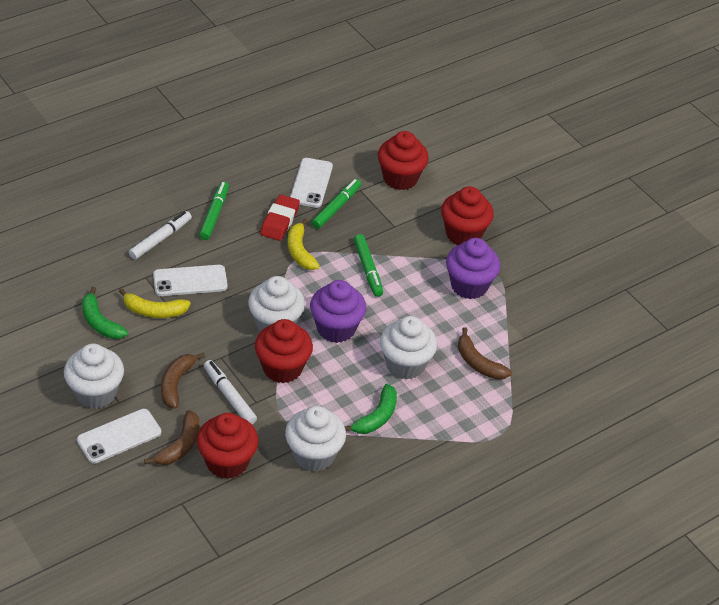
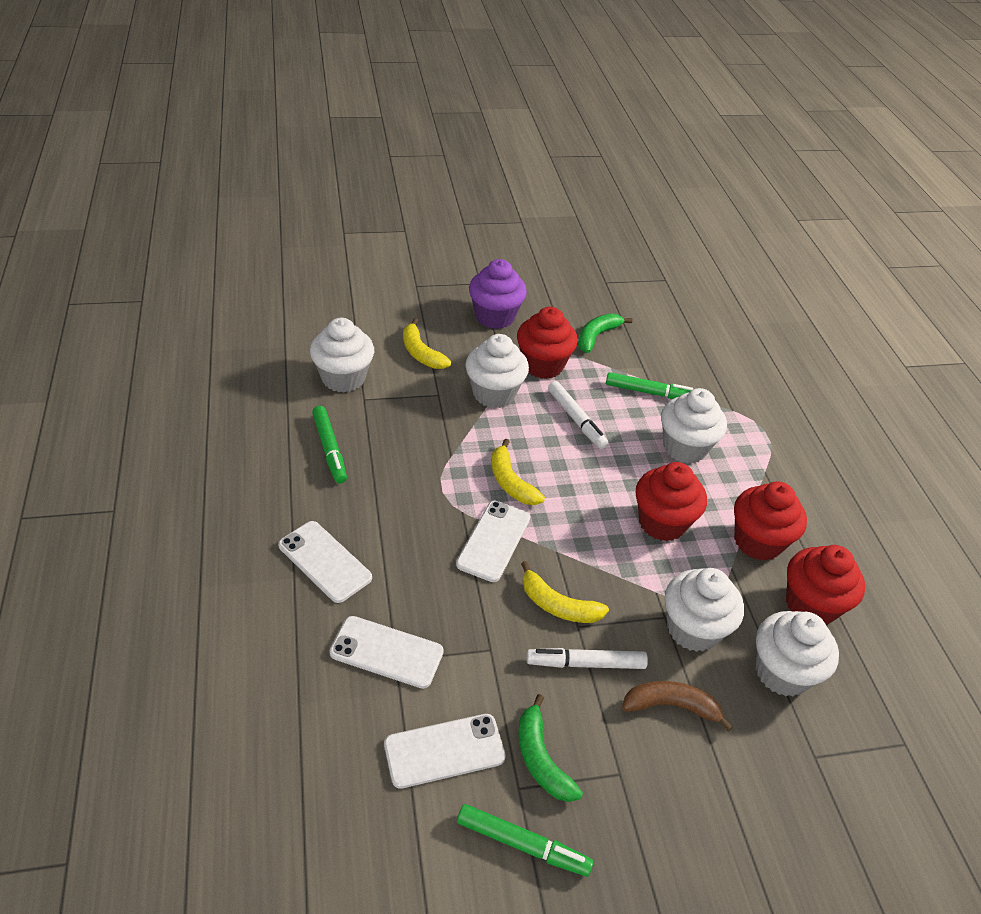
brown banana: 3 -> 1
purple cupcake: 2 -> 1
red eraser: 1 -> 0
white cupcake: 4 -> 5
white phone: 3 -> 4
yellow banana: 2 -> 3

